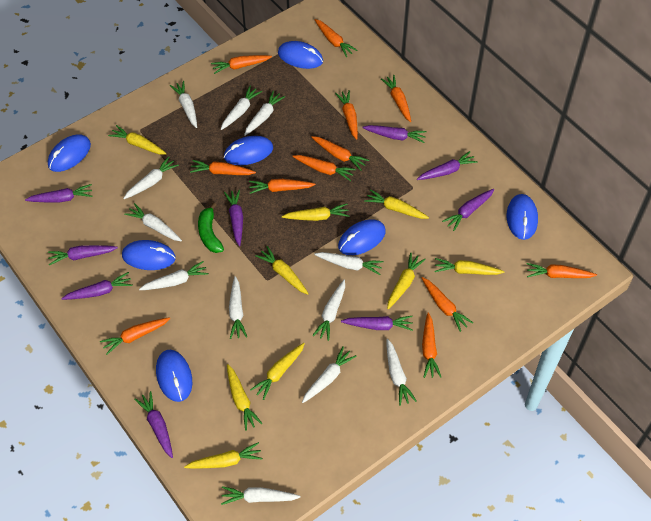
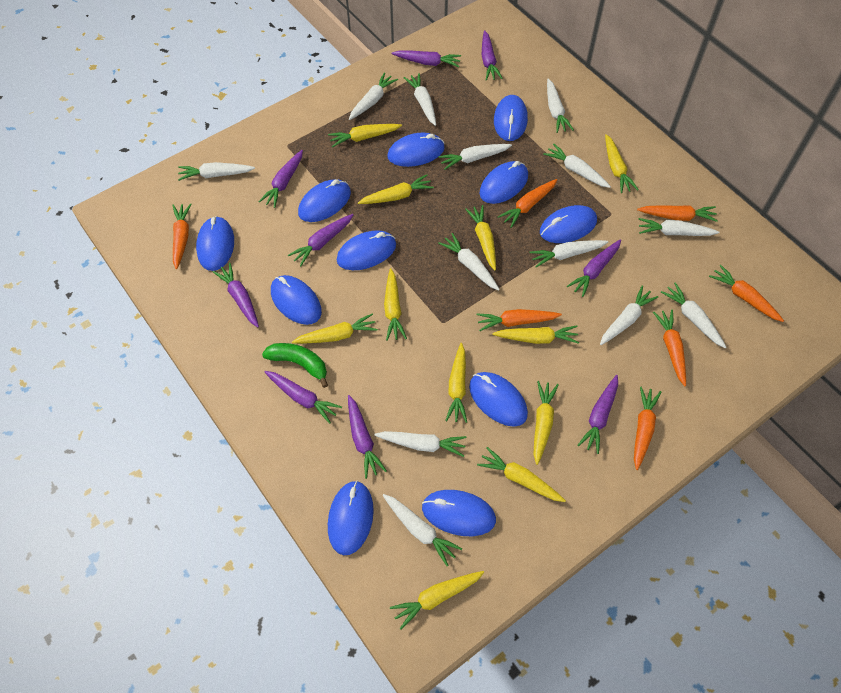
blue mouse: 7 -> 11
orange carrot: 12 -> 7
white carrot: 12 -> 13
yellow carrot: 9 -> 11

